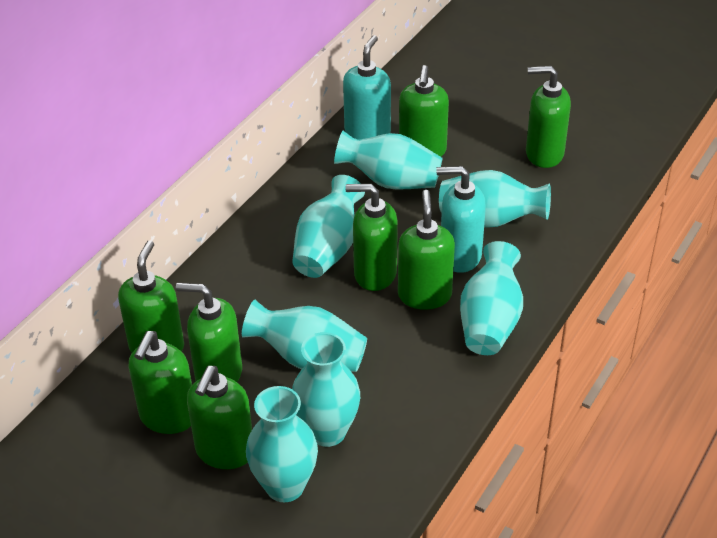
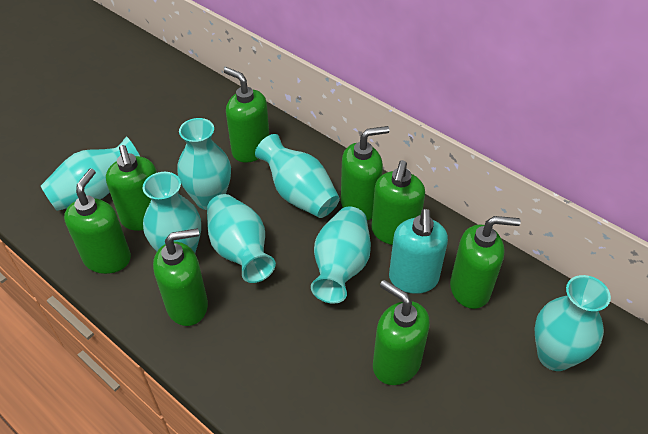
turquoise soap dispenser: 2 -> 1

